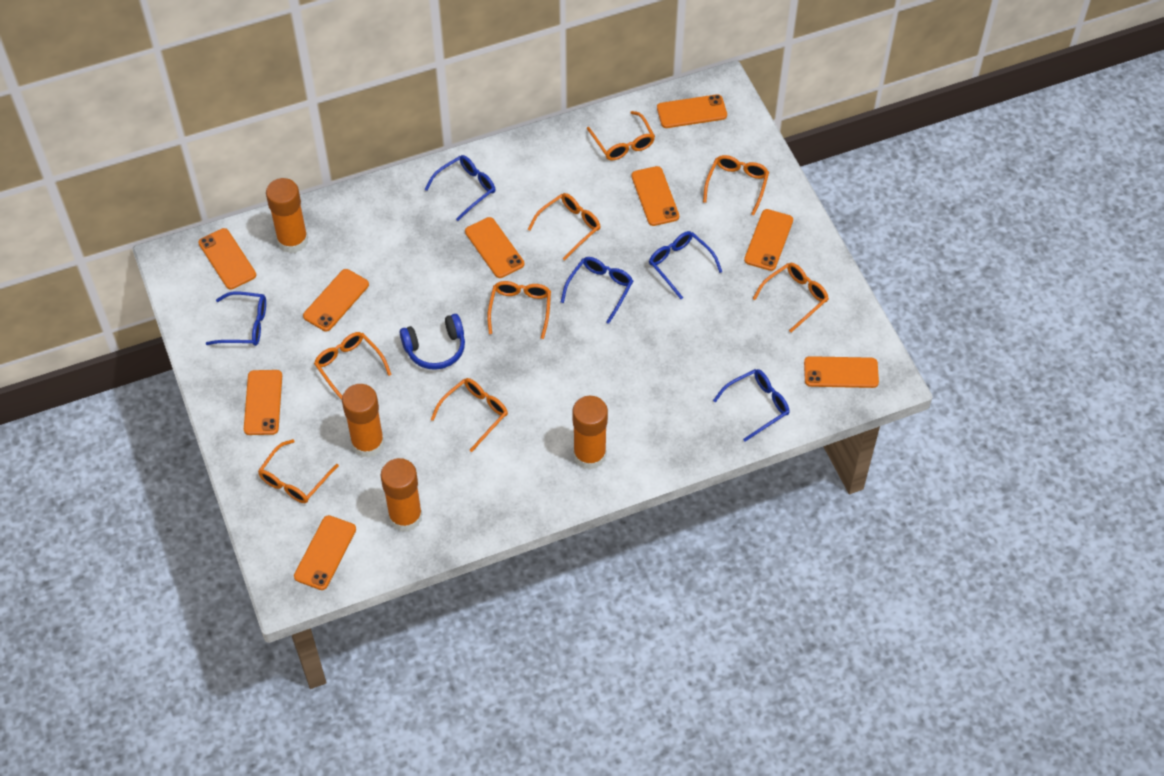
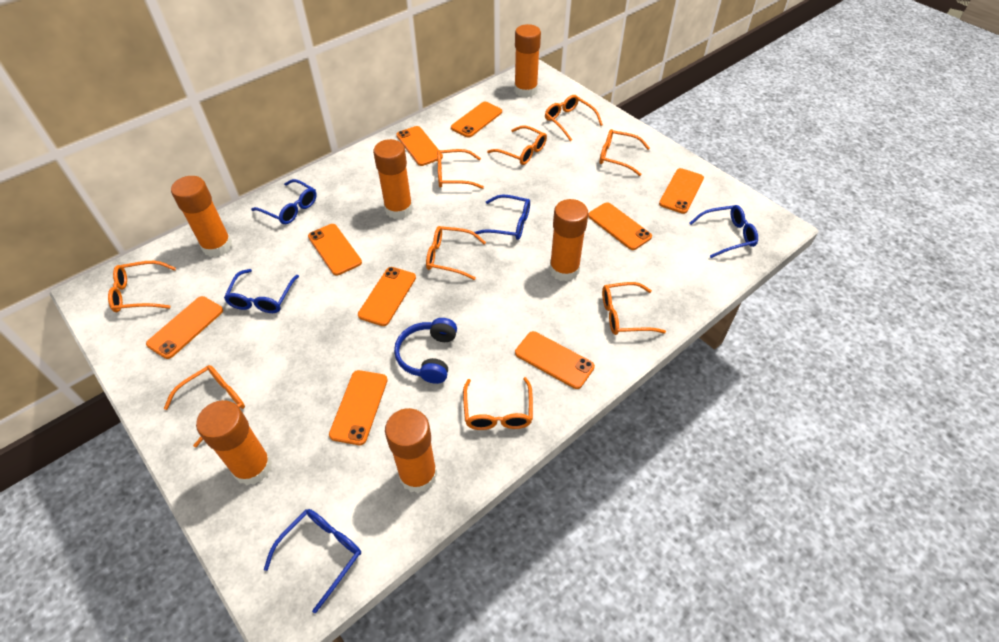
orange glasses: 8 -> 9
orange glue stick: 4 -> 6

